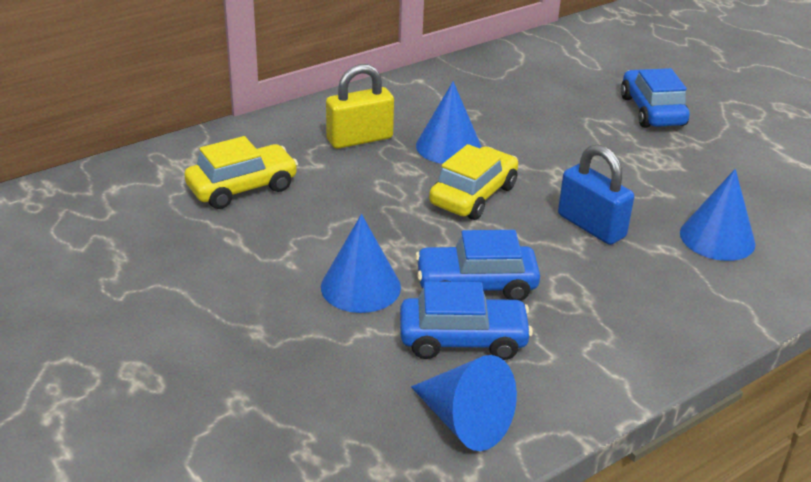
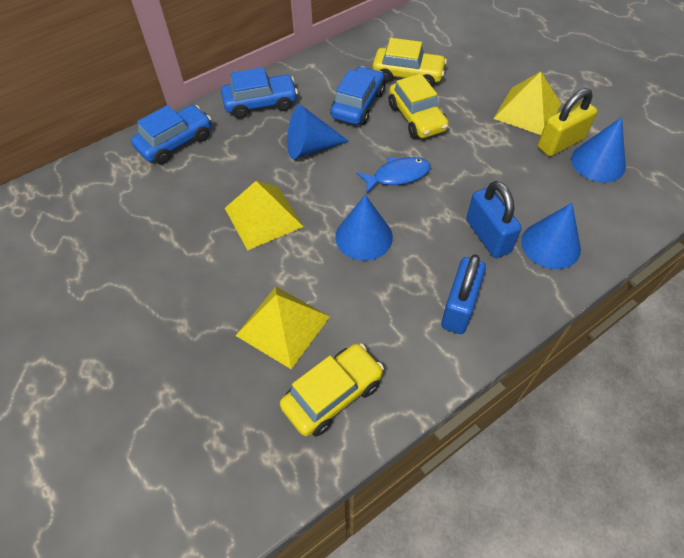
blue fish: 0 -> 1
blue padlock: 1 -> 2
yellow car: 2 -> 3
yellow pyramid: 0 -> 3

